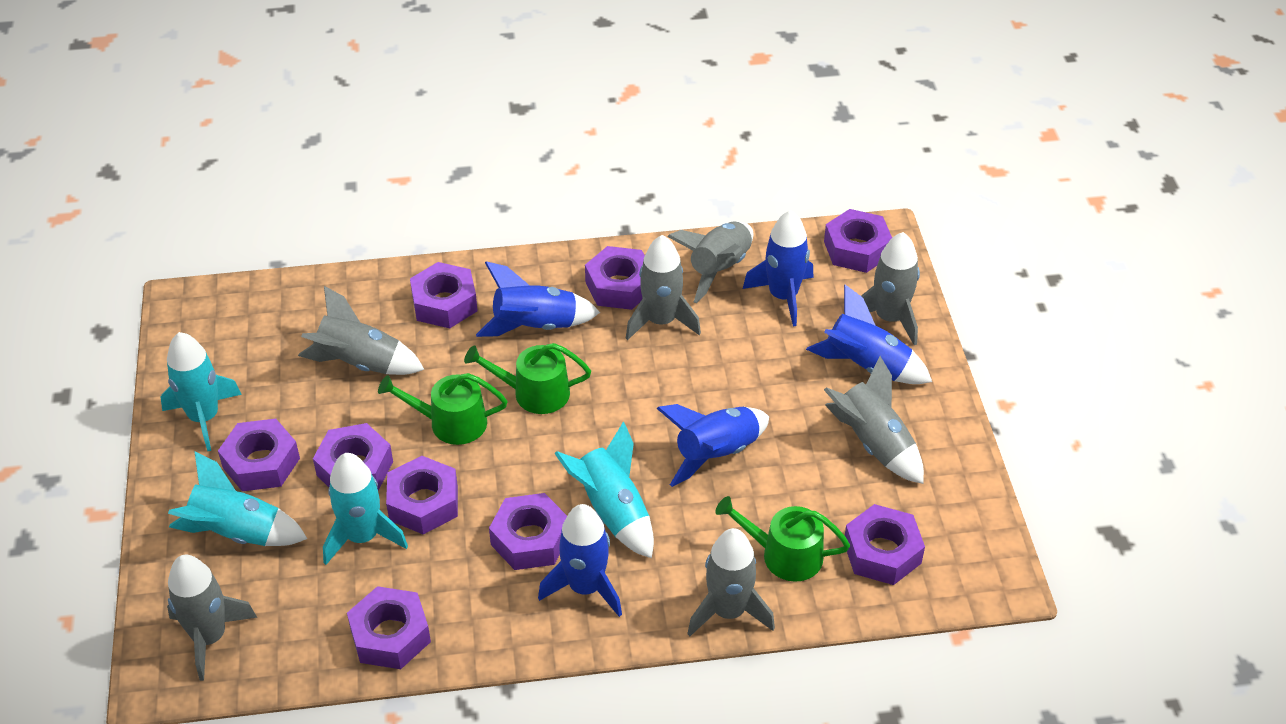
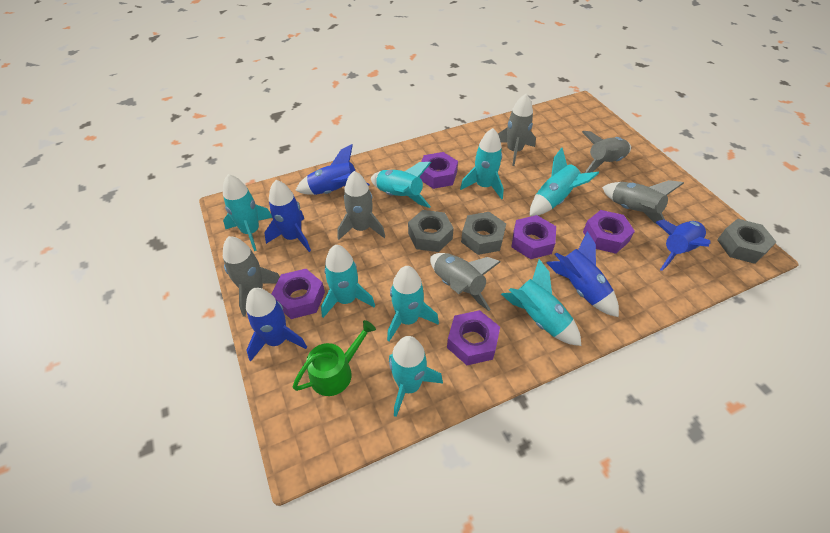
green watering can: 3 -> 1
grey nut: 0 -> 3
grey rocket: 7 -> 6
purple nut: 9 -> 5
turquoise rocket: 4 -> 8

